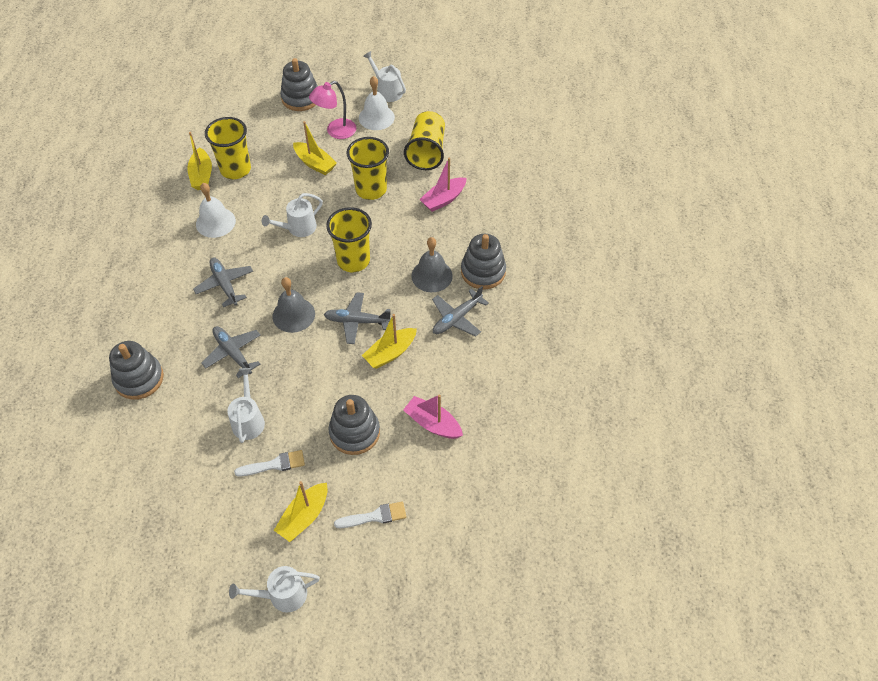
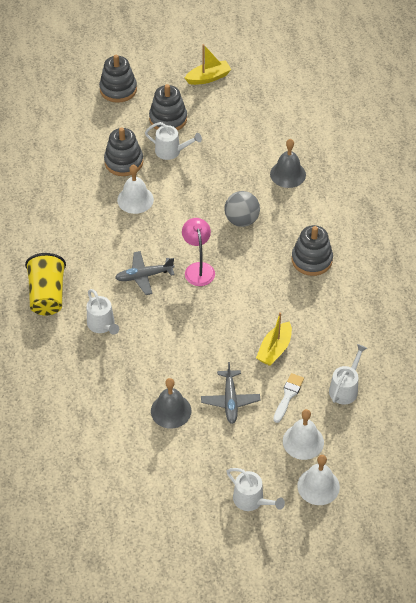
grey ball: 0 -> 1
grey plane: 4 -> 2
pink boat: 2 -> 0
white bell: 2 -> 3
white brush: 2 -> 1
yellow boat: 4 -> 2
yellow cup: 4 -> 1

